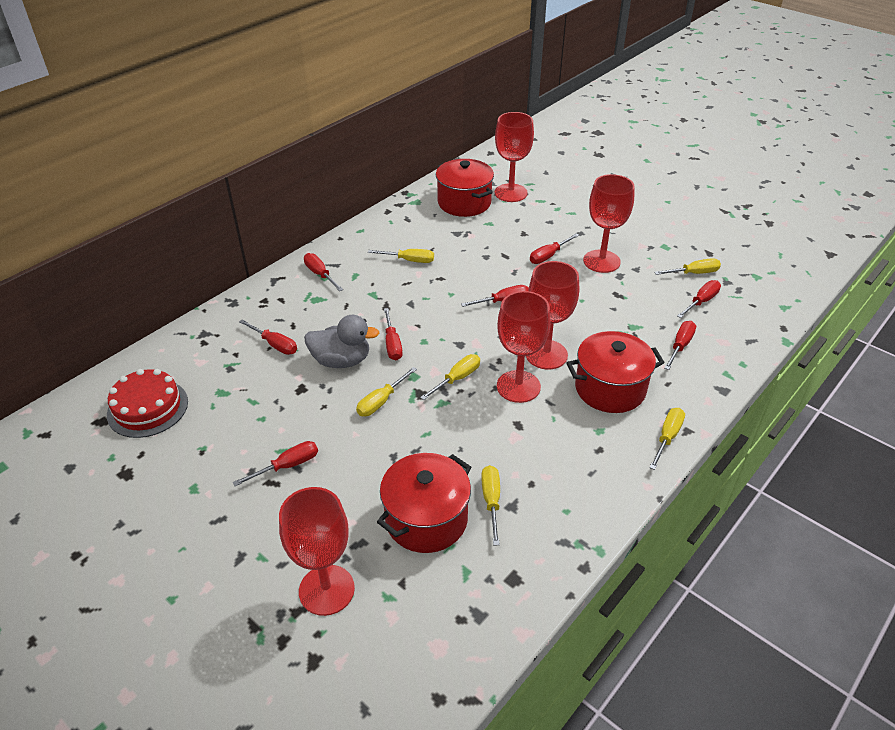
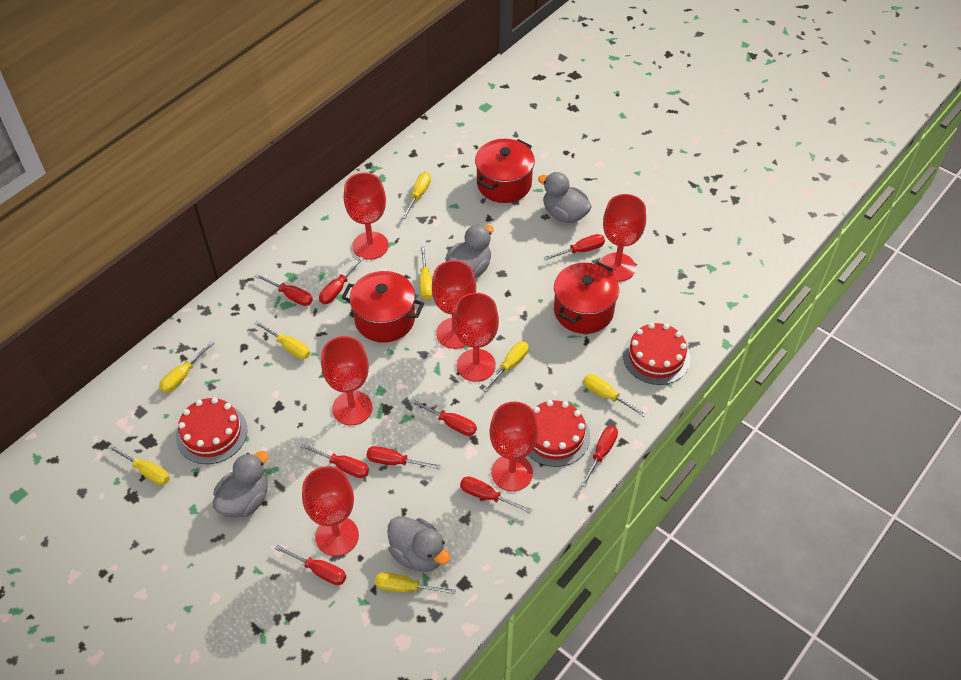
grey duck: 1 -> 4
red cake: 1 -> 3
red goblet: 5 -> 7
red screwdriver: 8 -> 9
yellow screwdriver: 6 -> 8

